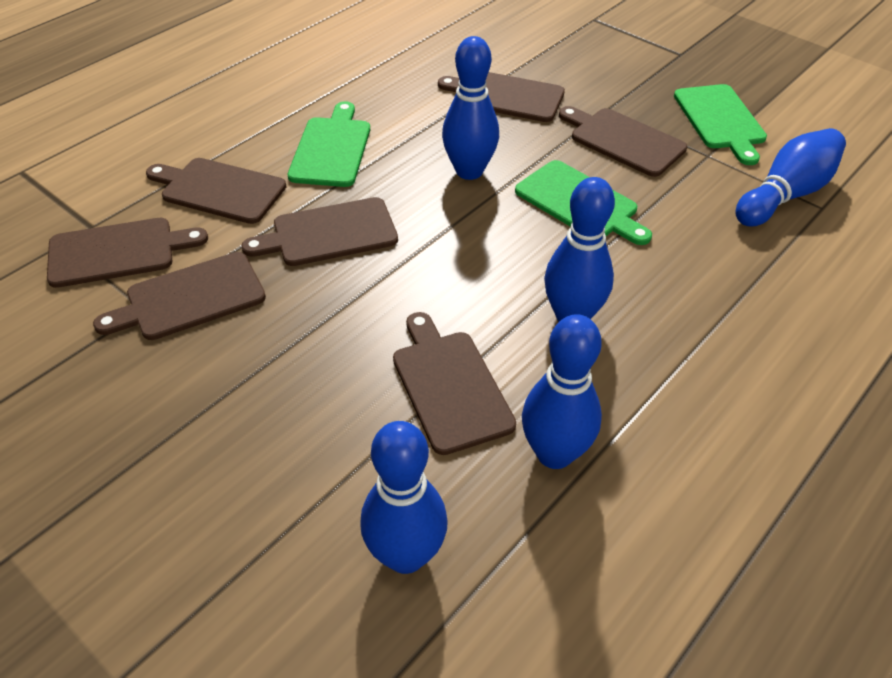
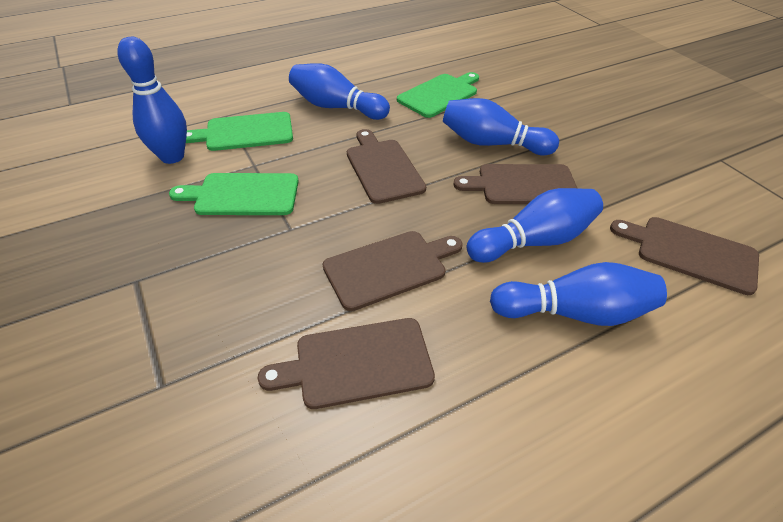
brown cutting board: 7 -> 5

